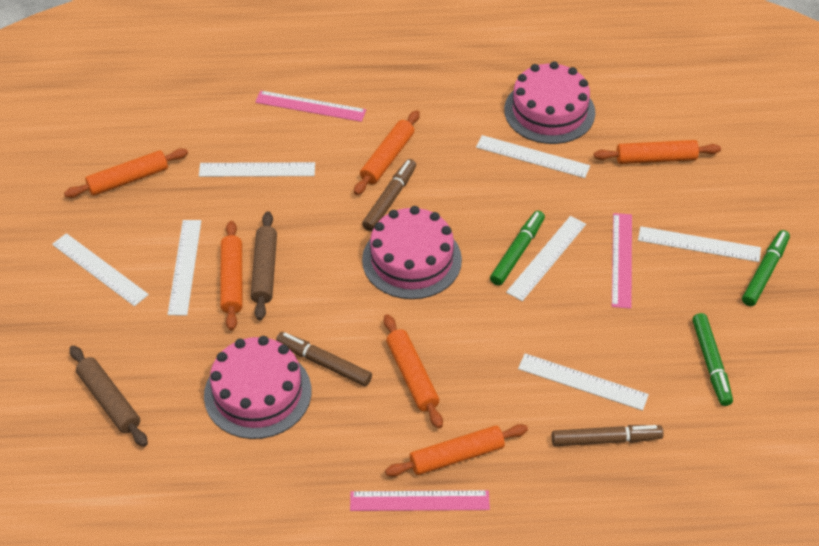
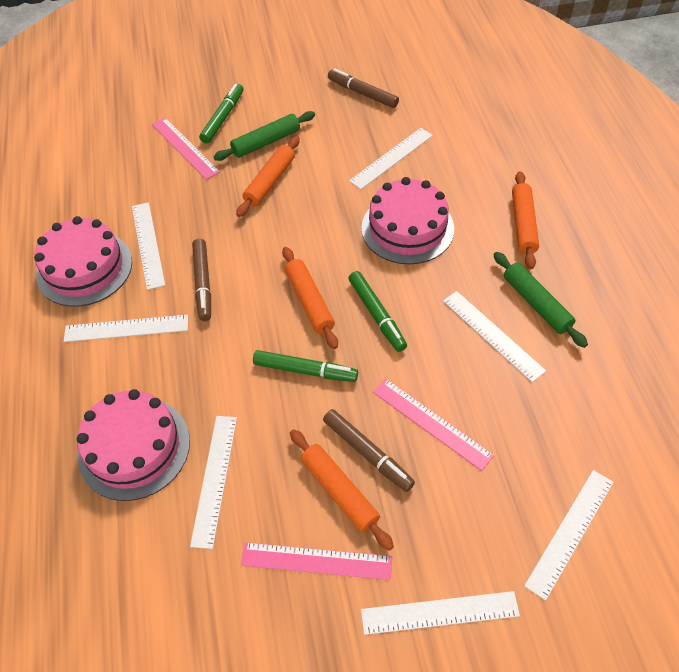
brown rolling pin: 2 -> 0
green rolling pin: 0 -> 2
orange rolling pin: 6 -> 4

